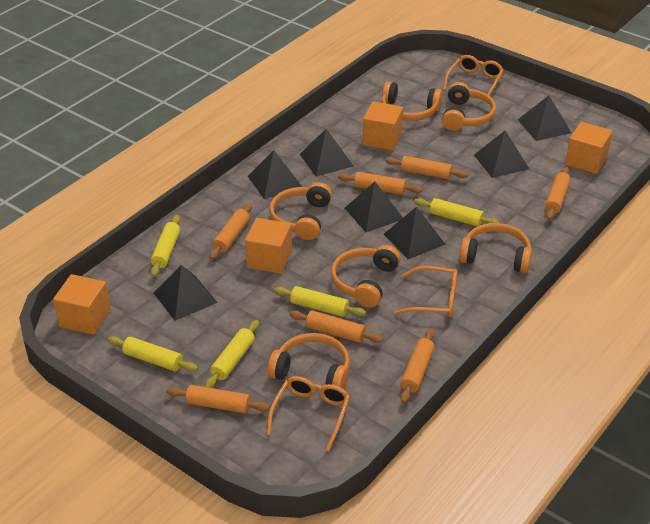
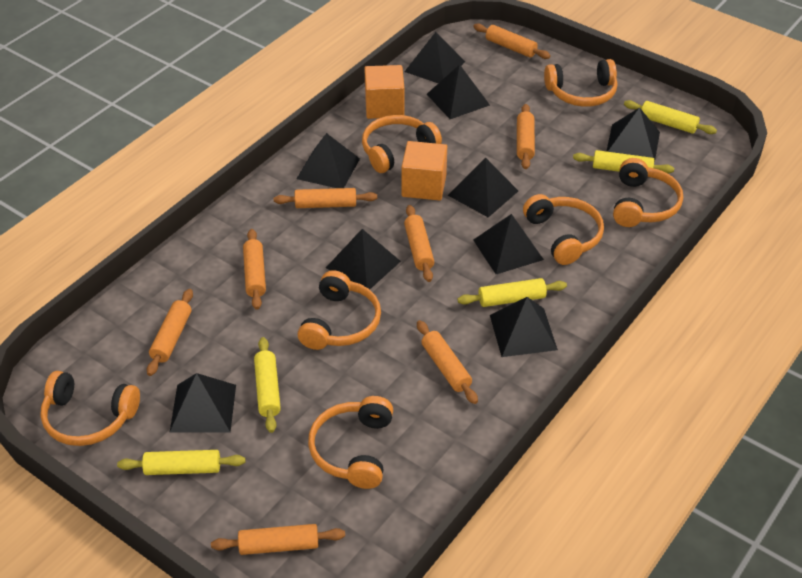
black pyramid: 7 -> 9
orange cube: 4 -> 2
orange glasses: 3 -> 0
orange headphones: 6 -> 7
orange rolling pin: 7 -> 8

